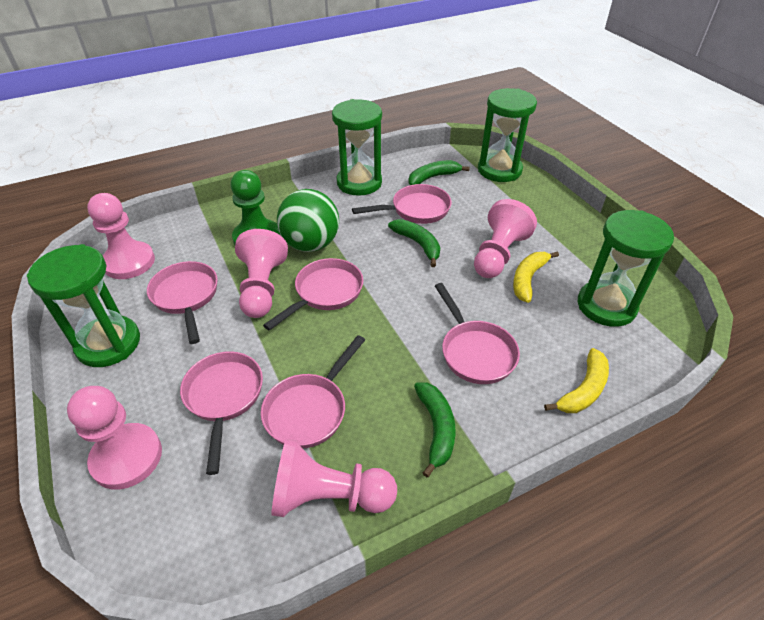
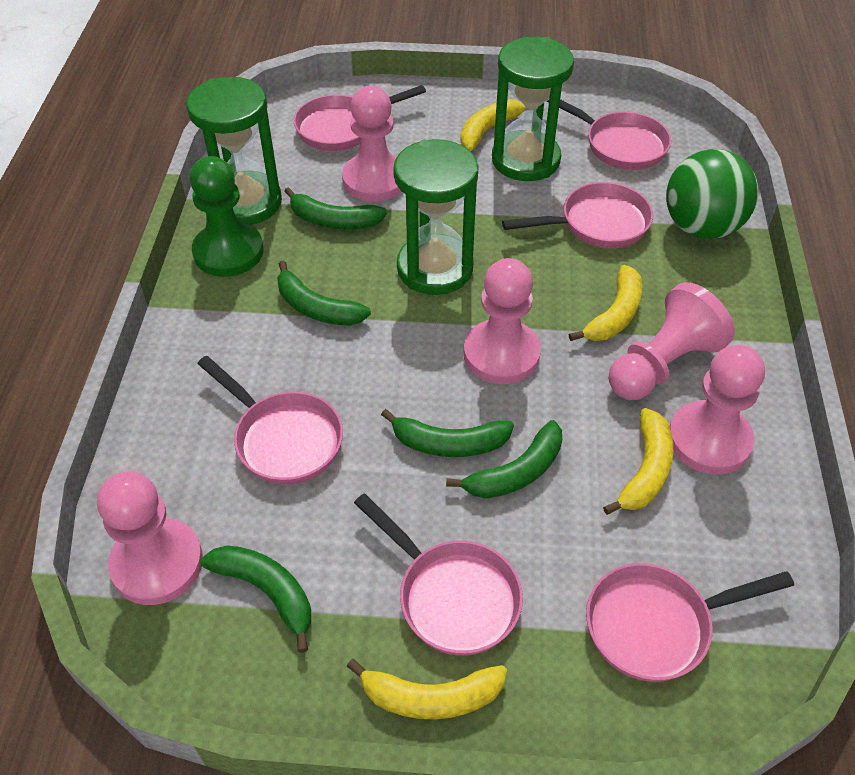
green banana: 3 -> 5
green hourglass: 4 -> 3
yellow banana: 2 -> 4

